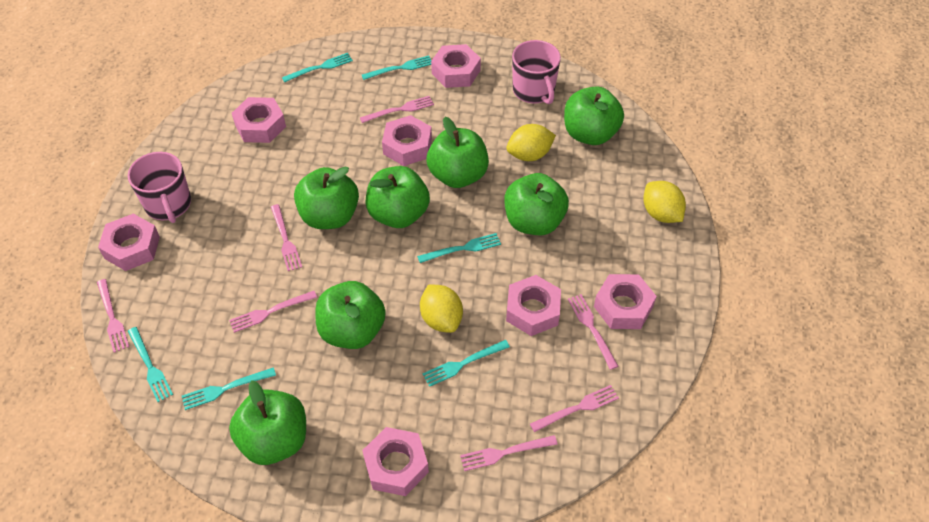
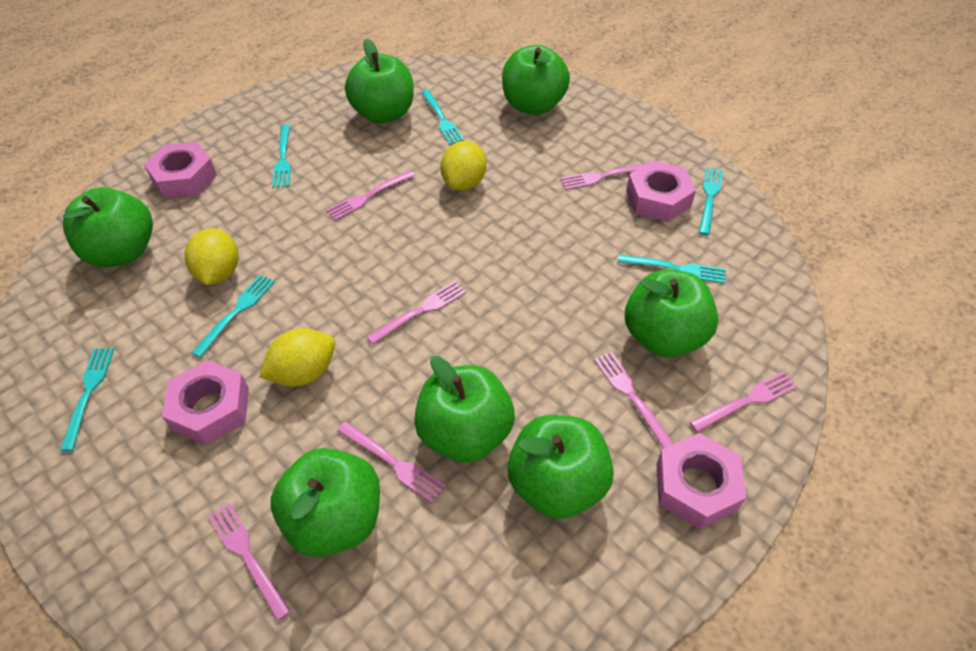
pink mug: 2 -> 0
pink nut: 7 -> 4

